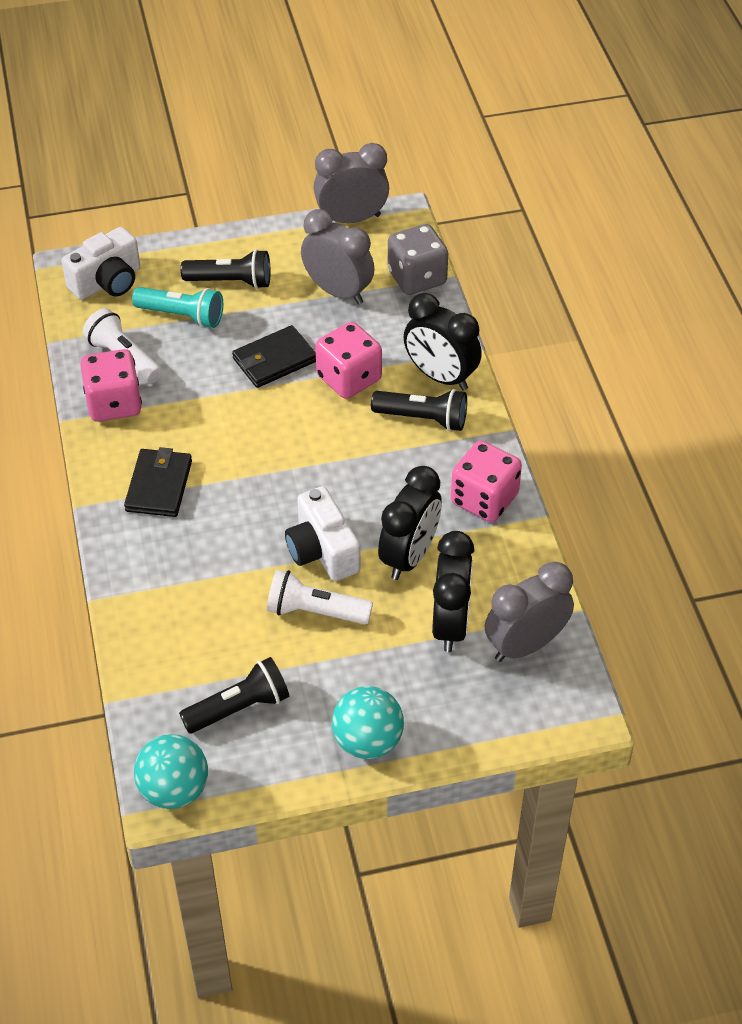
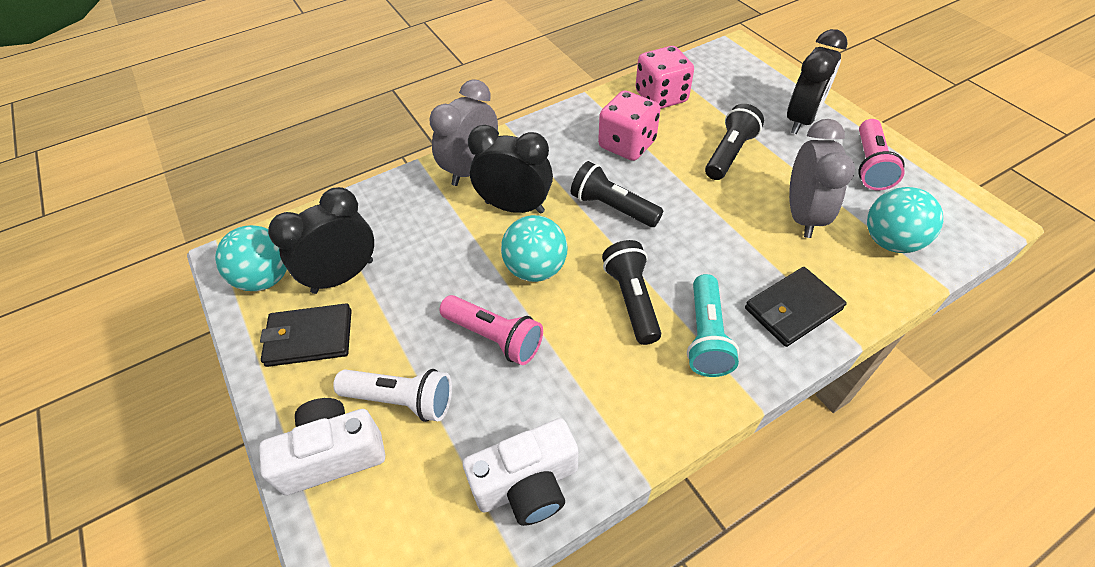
grey clock: 3 -> 2
grey dice: 1 -> 0
pink dice: 3 -> 2
pink flashlight: 0 -> 2
turquoise ball: 2 -> 3
white flashlight: 2 -> 1

